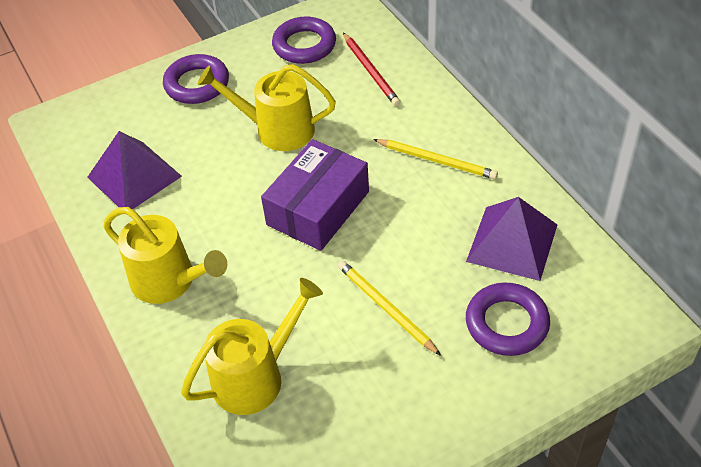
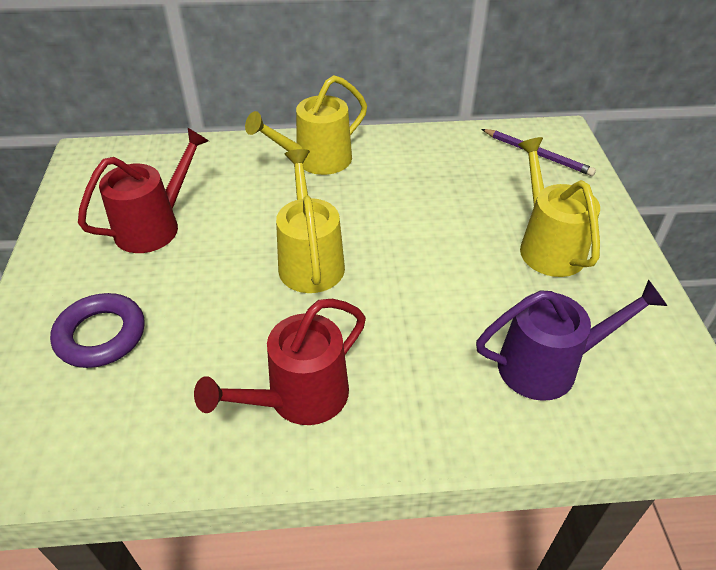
purple box: 1 -> 0
purple pencil: 0 -> 1
purple pyramid: 2 -> 0
purple ring: 3 -> 1
purple watering can: 0 -> 1
red pencil: 1 -> 0
red watering can: 0 -> 2
yellow pencil: 2 -> 0

